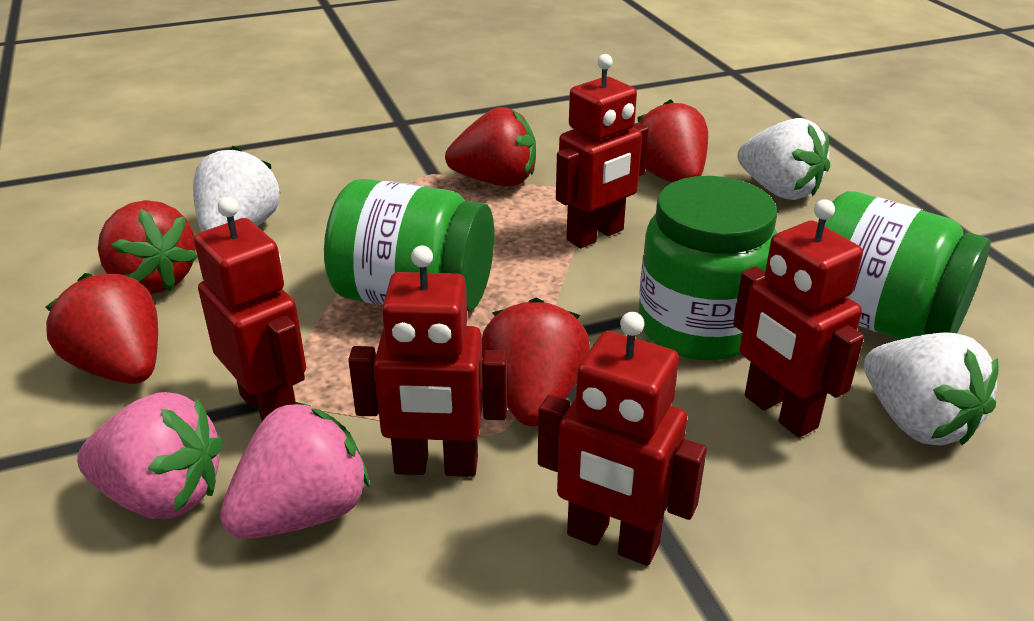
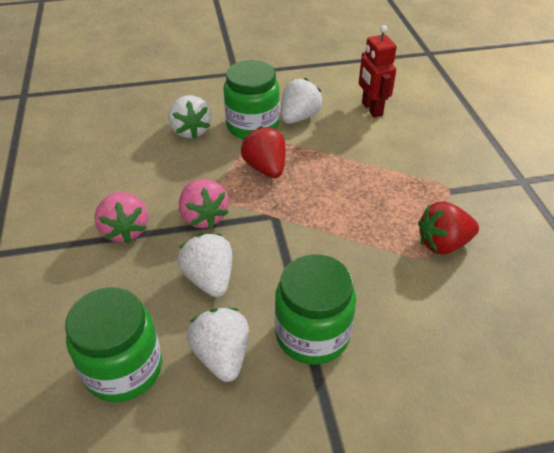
red robot: 5 -> 1
red strawberry: 5 -> 2
white strawberry: 3 -> 4

